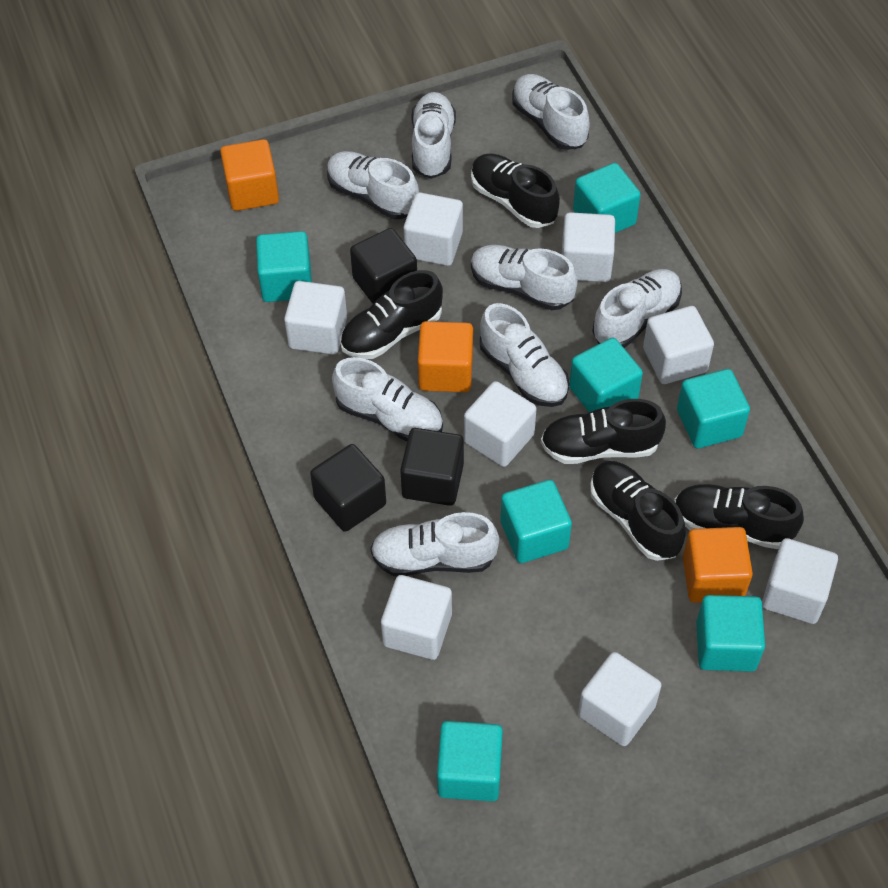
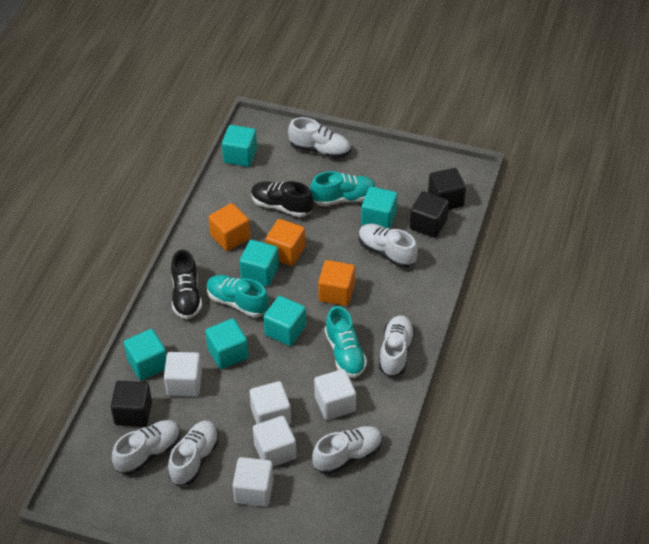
black shoe: 5 -> 2
turquoise cube: 7 -> 6
turquoise shoe: 0 -> 3
white cube: 8 -> 5
white shoe: 8 -> 6

